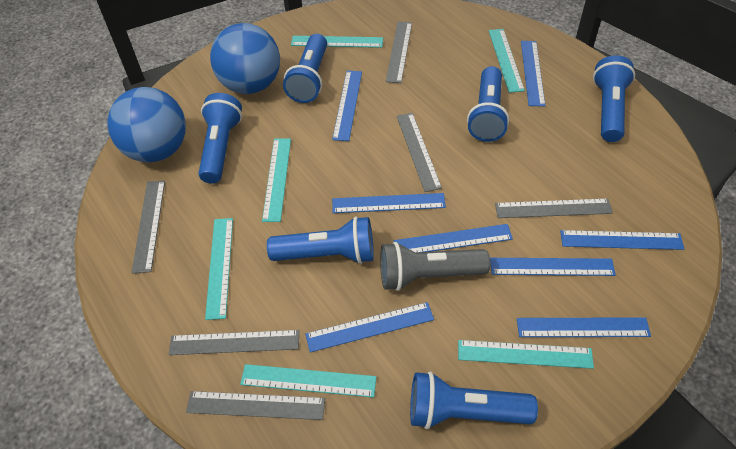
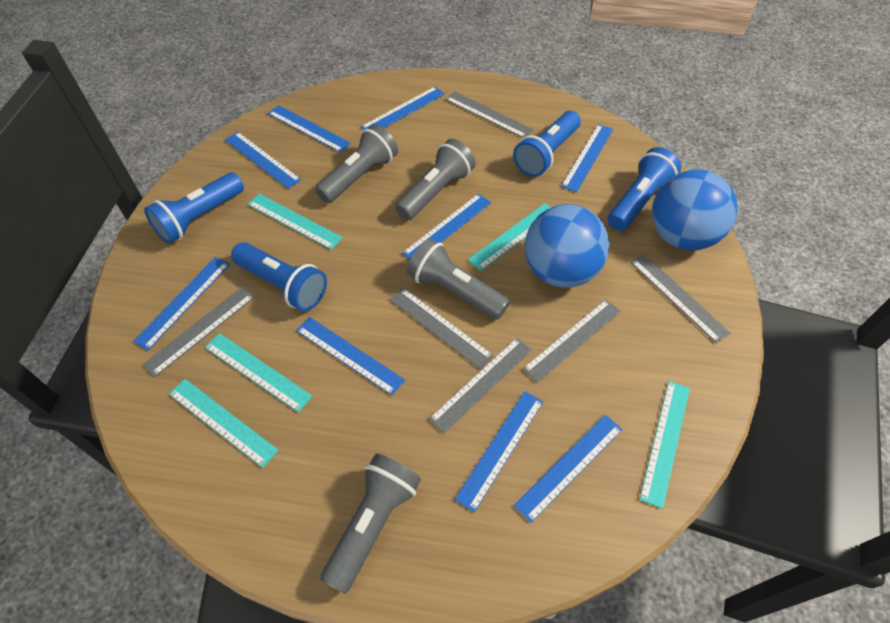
blue flashlight: 6 -> 4
blue ruler: 8 -> 9
grey flashlight: 1 -> 4
turquoise ruler: 6 -> 5

